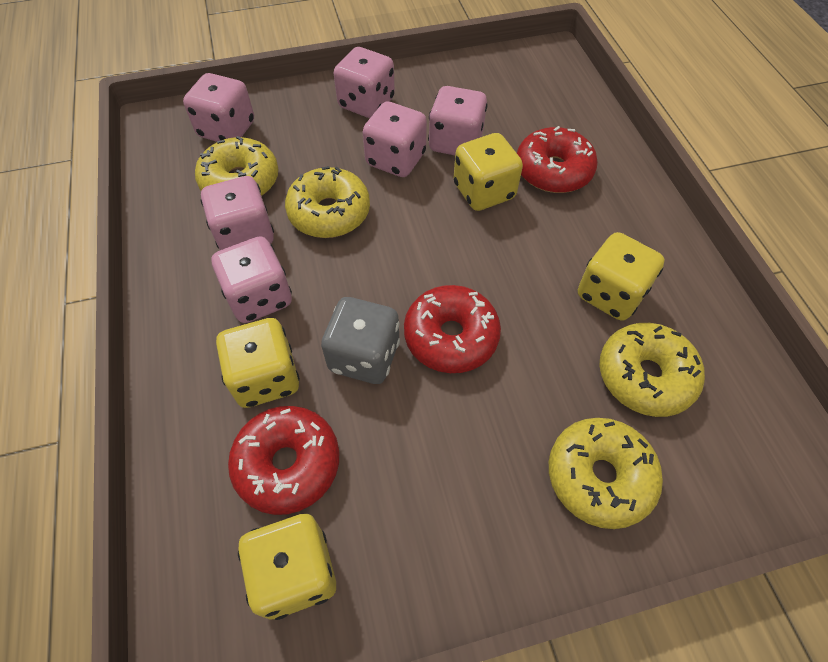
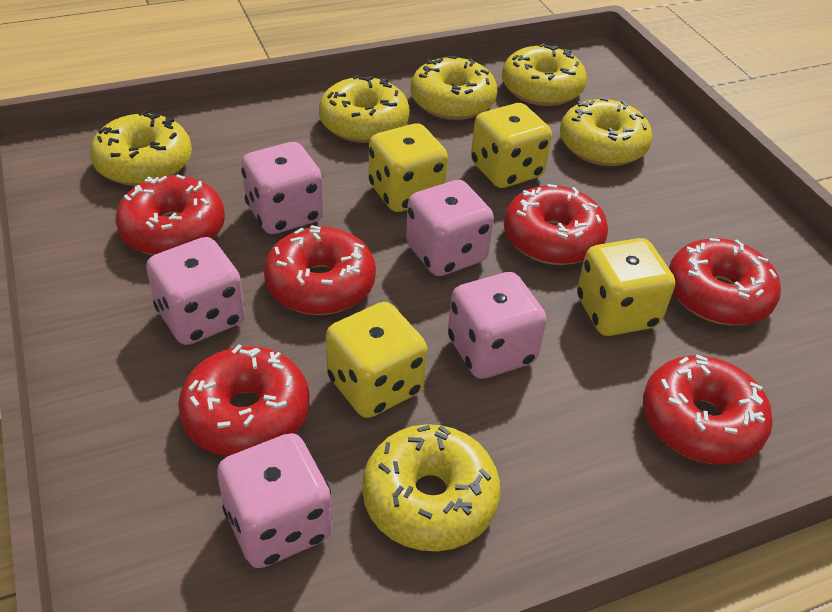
grey dice: 1 -> 0
pink dice: 6 -> 5
red donut: 3 -> 6
yellow donut: 4 -> 6

